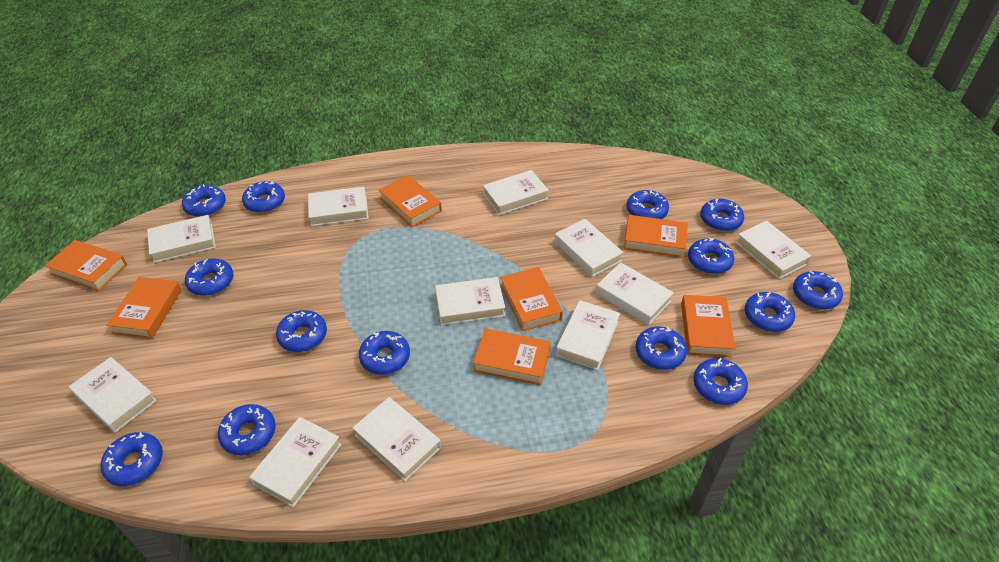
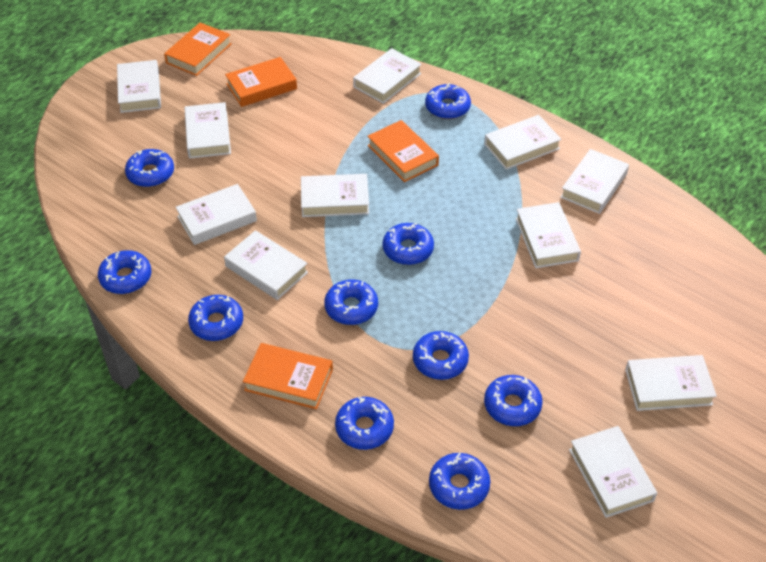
blue donut: 14 -> 10
orange book: 7 -> 4

